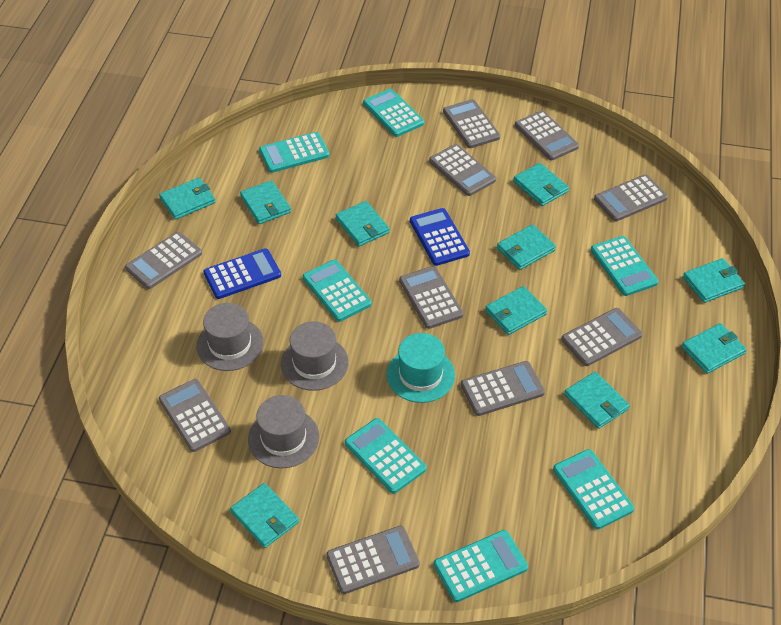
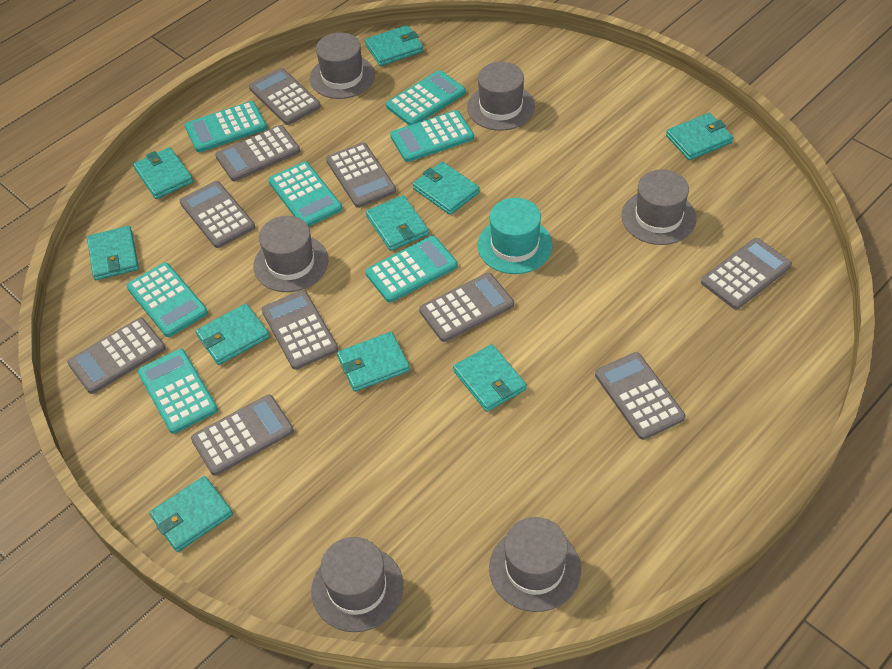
blue calculator: 2 -> 0
grey hat: 3 -> 6

